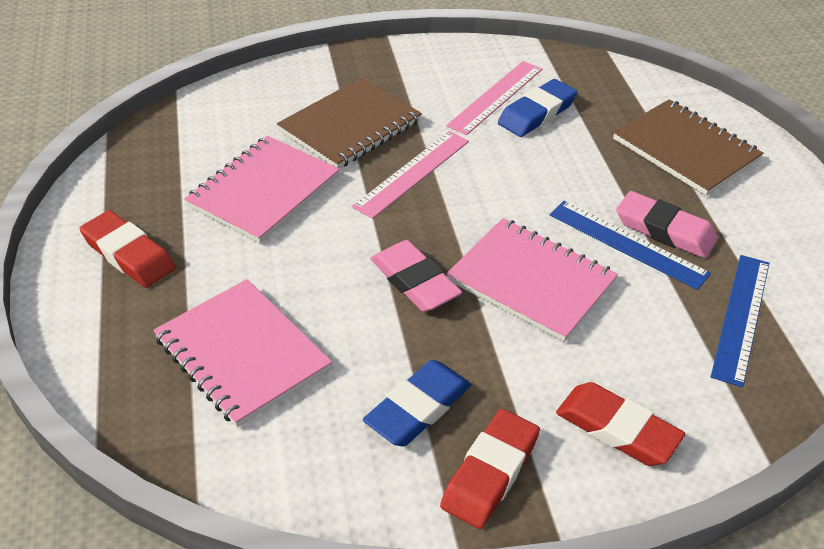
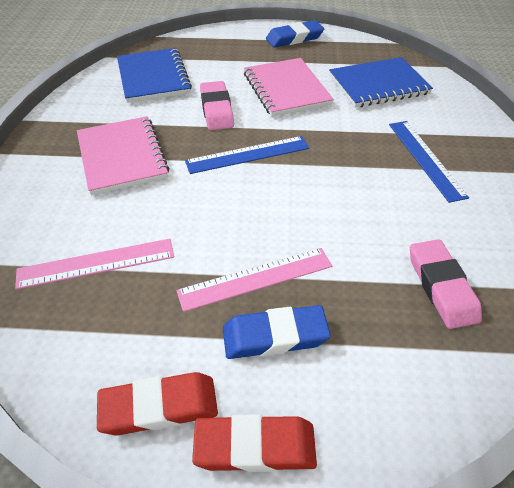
blue notebook: 0 -> 2
brown notebook: 2 -> 0
pink notebook: 3 -> 2
red eraser: 3 -> 2

